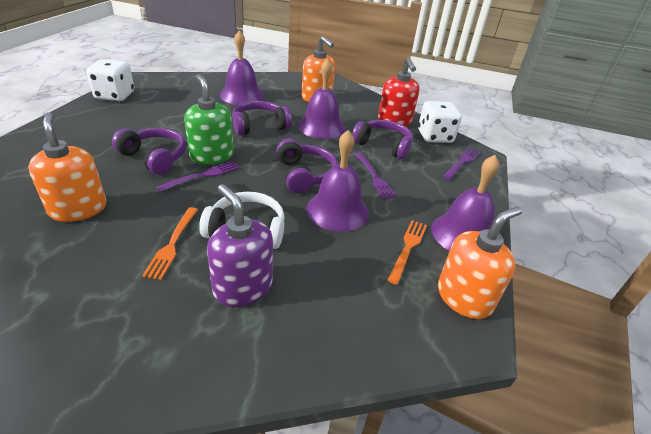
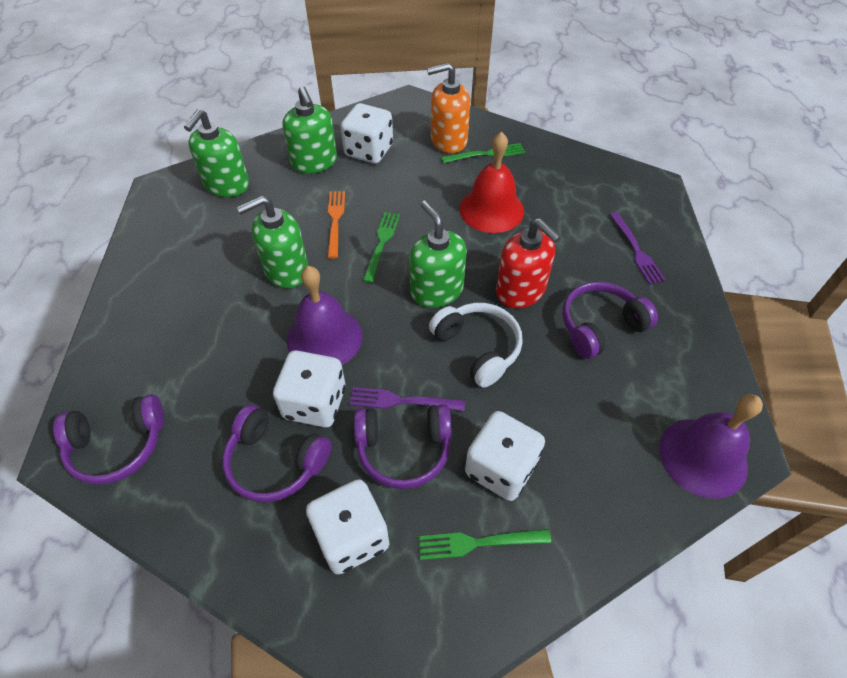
green fork: 0 -> 3
green soap dispenser: 1 -> 4
orange fork: 2 -> 1
orange soap dispenser: 3 -> 1
purple bell: 4 -> 2
purple fork: 3 -> 2
purple soap dispenser: 1 -> 0
red bell: 0 -> 1
white dice: 2 -> 4

